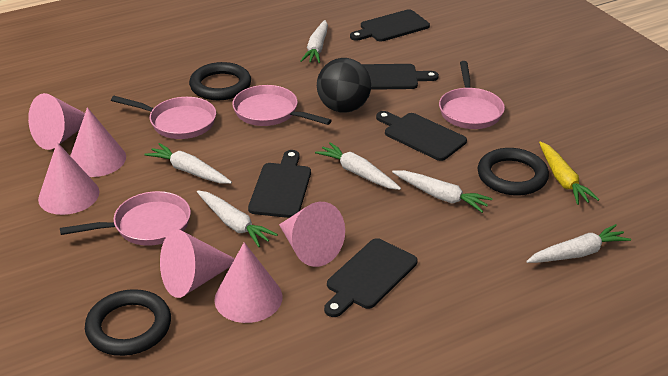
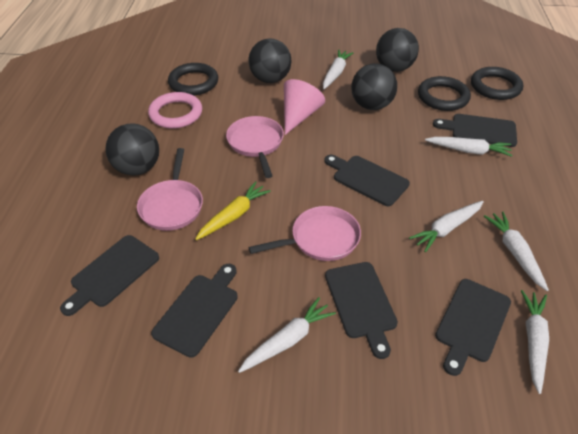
black ball: 1 -> 4
black cutting board: 5 -> 6
pink cone: 6 -> 1
pink pan: 4 -> 3
pink ring: 0 -> 1

